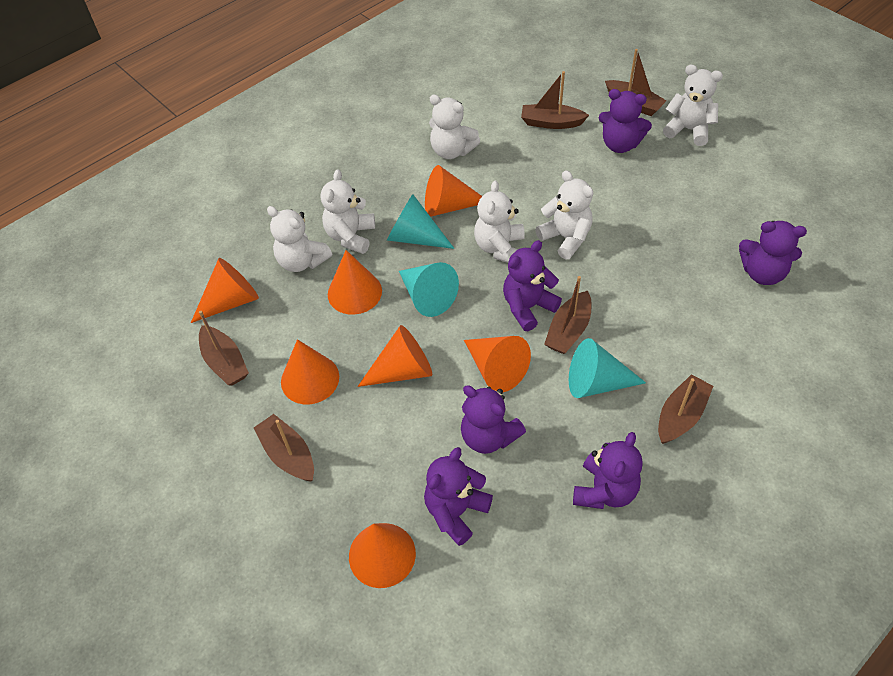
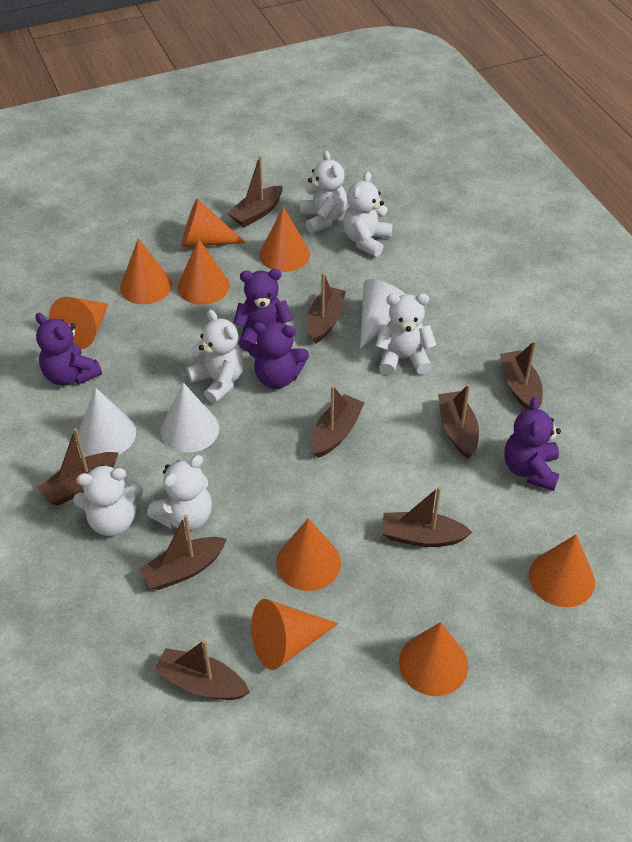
brown boat: 6 -> 9
orange cone: 7 -> 9
purple teddy bear: 6 -> 4
turquoise cone: 3 -> 0
white cone: 0 -> 3

